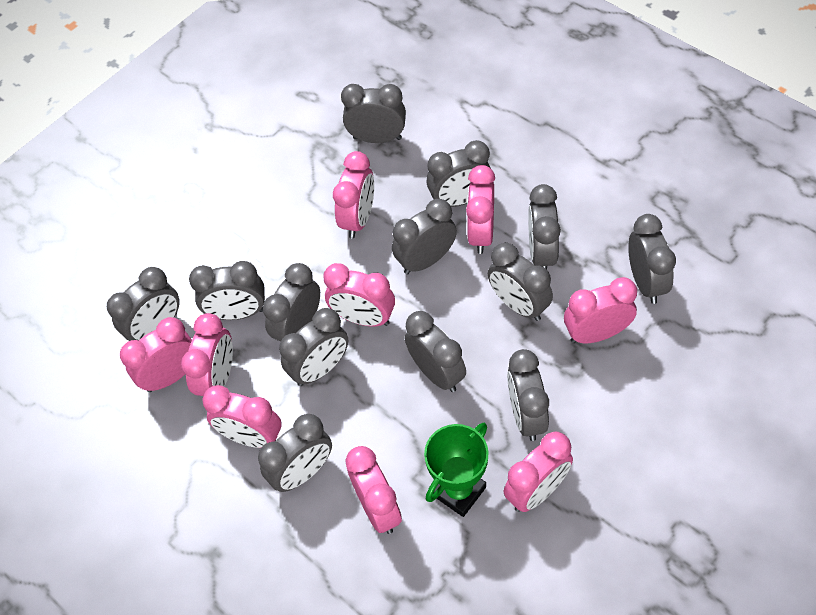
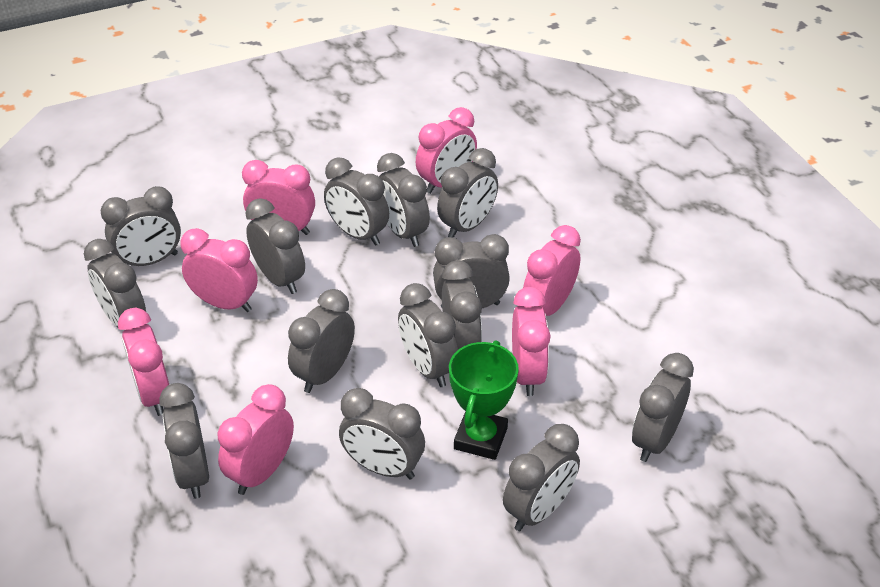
grey clock: 13 -> 14
pink clock: 9 -> 7

